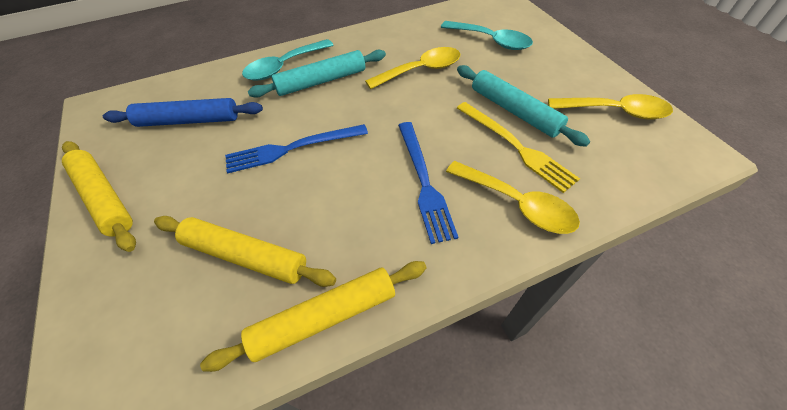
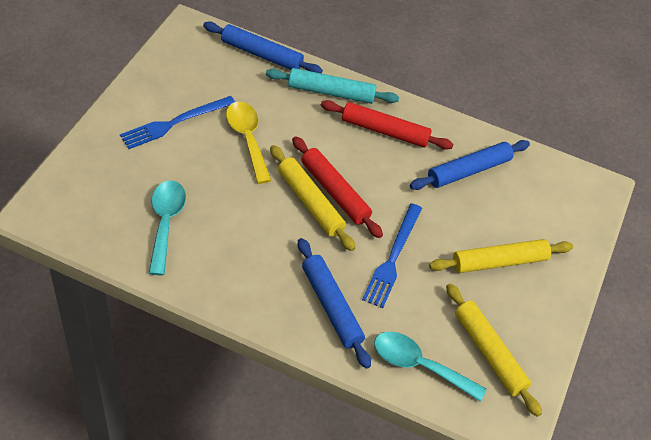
blue rolling pin: 1 -> 3
red rolling pin: 0 -> 2
turquoise rolling pin: 2 -> 1
yellow fork: 1 -> 0
yellow spoon: 3 -> 1

